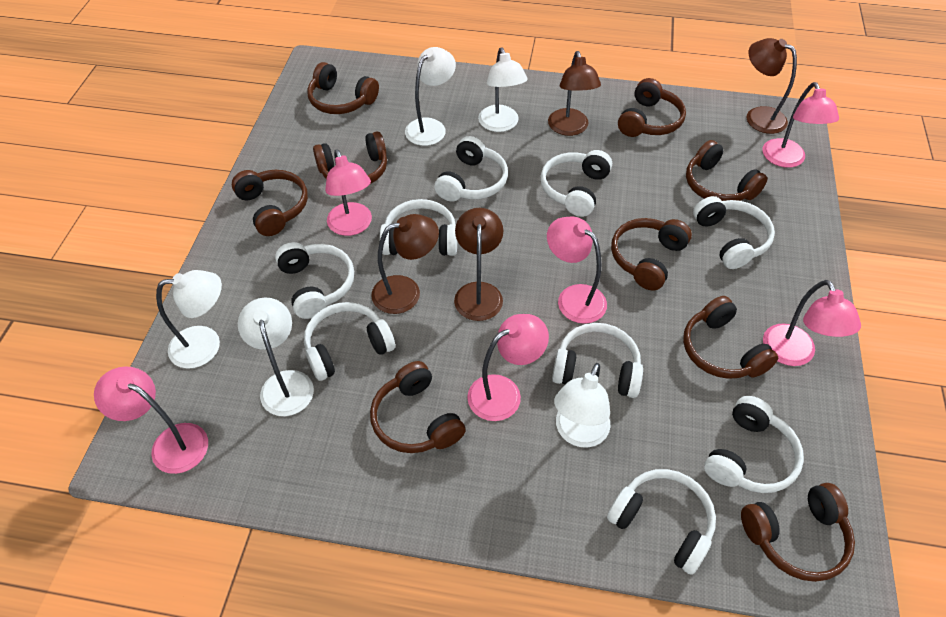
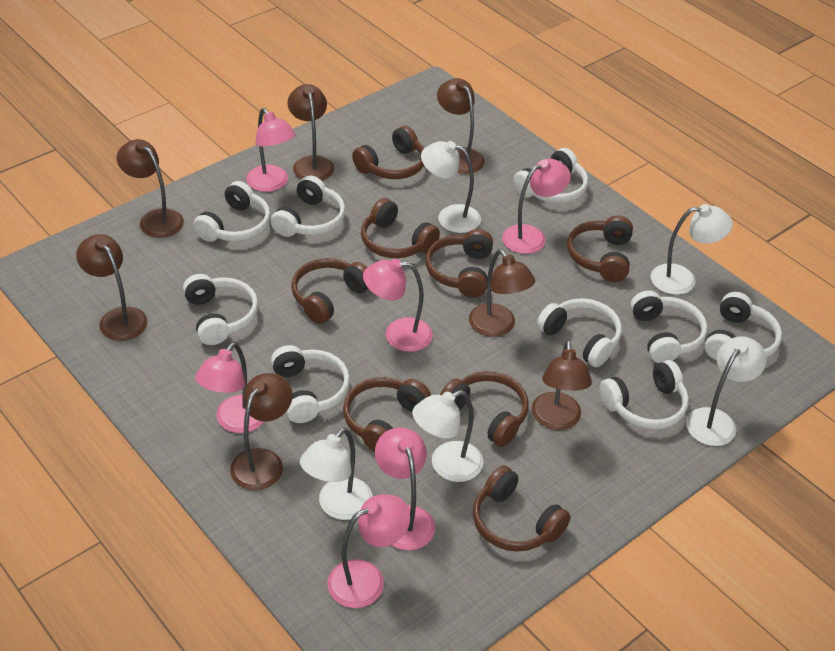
brown headphones: 9 -> 8
brown lamp: 4 -> 7

